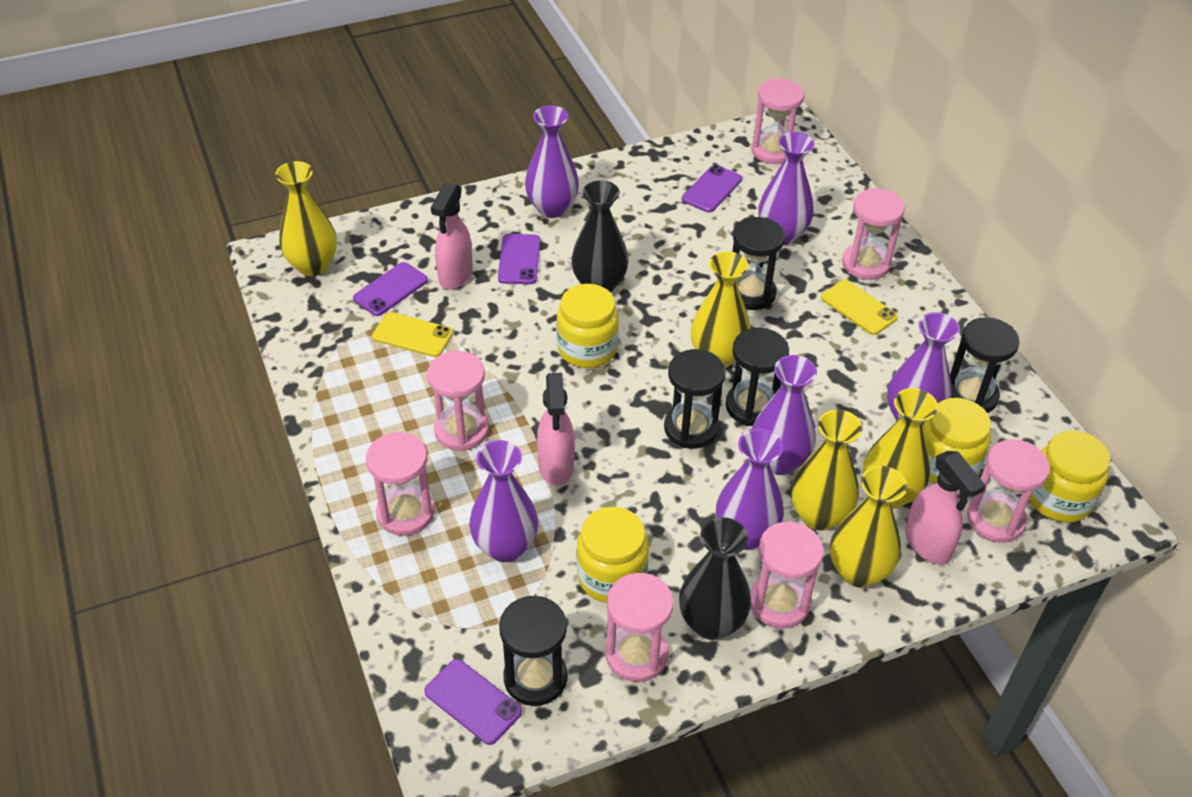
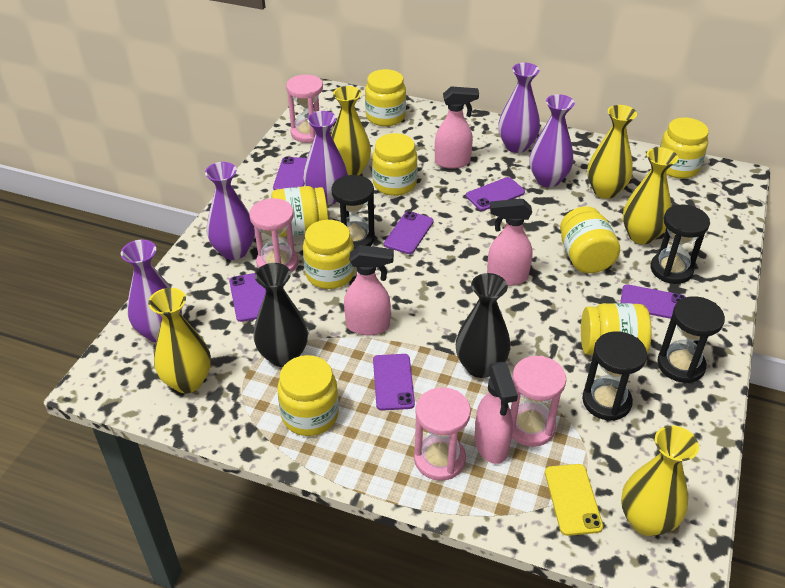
black hourglass: 5 -> 4
pink hourglass: 7 -> 4
pink spray bottle: 3 -> 4
purple phone: 4 -> 6
purple vase: 6 -> 5
yellow jar: 4 -> 8
yellow phone: 2 -> 1

